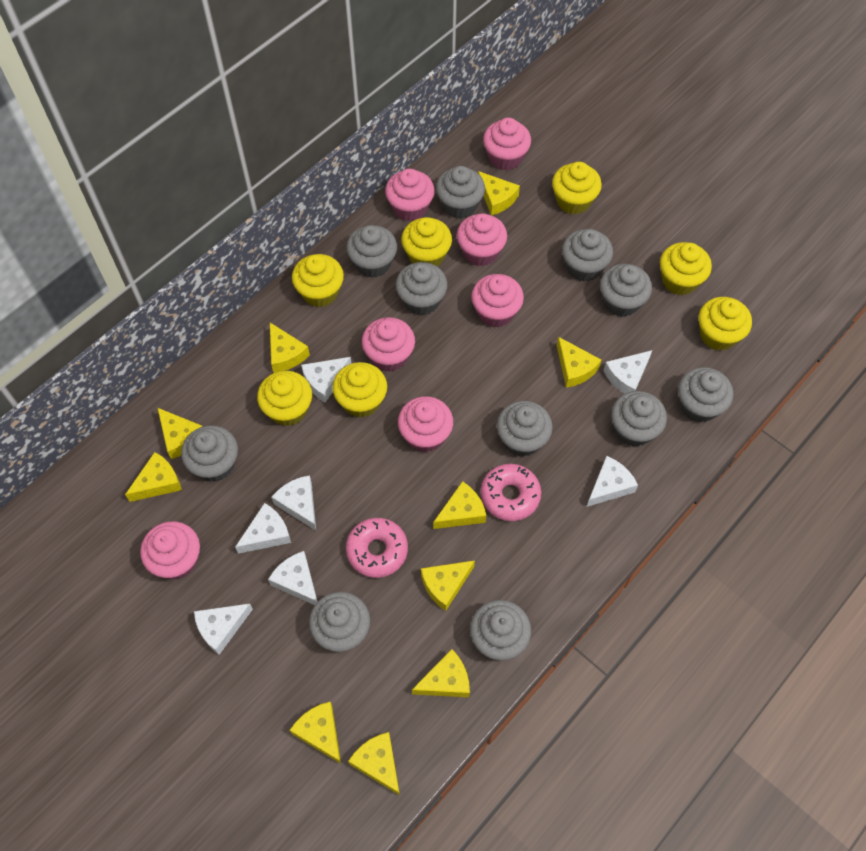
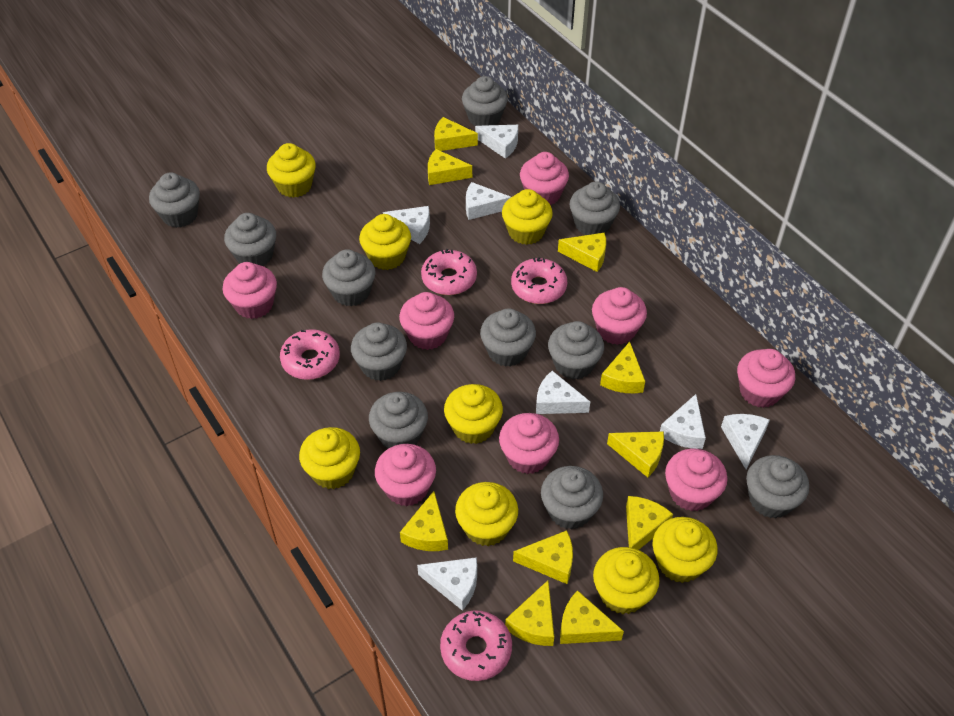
pink cupcake: 7 -> 8
pink donut: 2 -> 4
yellow cupcake: 7 -> 8

